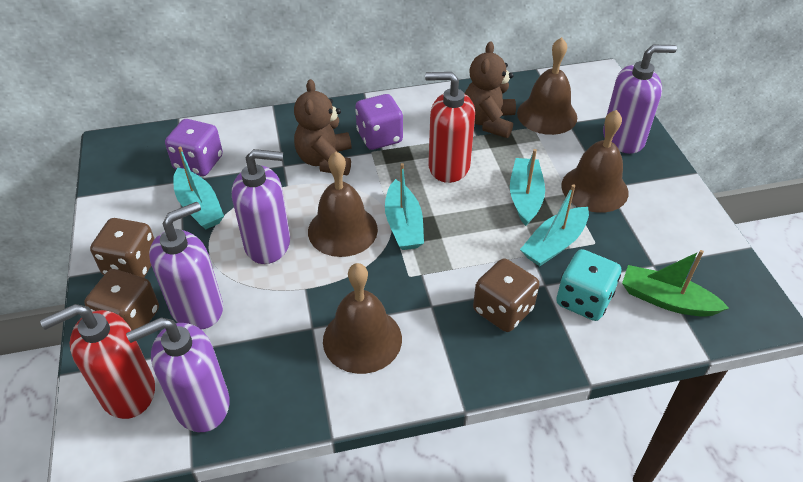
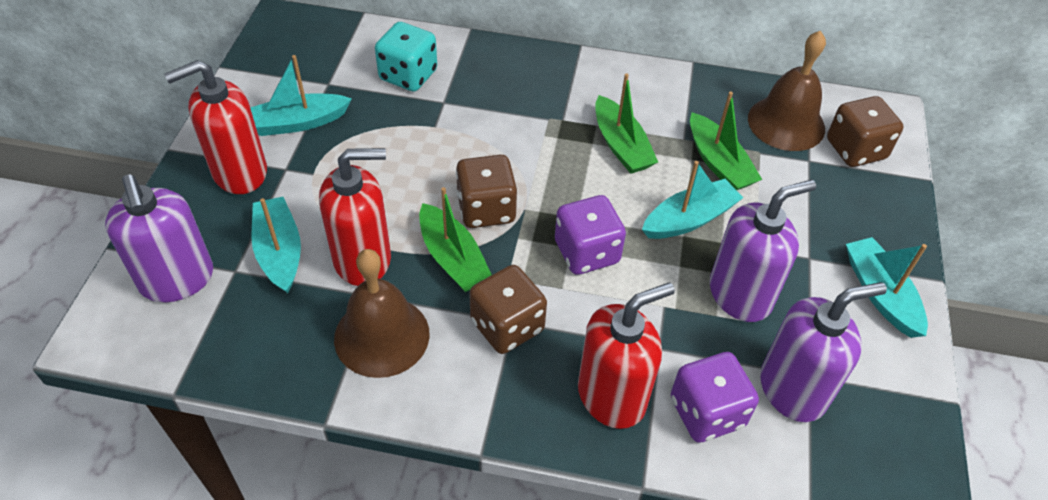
brown bell: 4 -> 2
brown teddy bear: 2 -> 0
green boat: 1 -> 3
purple soap dispenser: 4 -> 3
red soap dispenser: 2 -> 3

